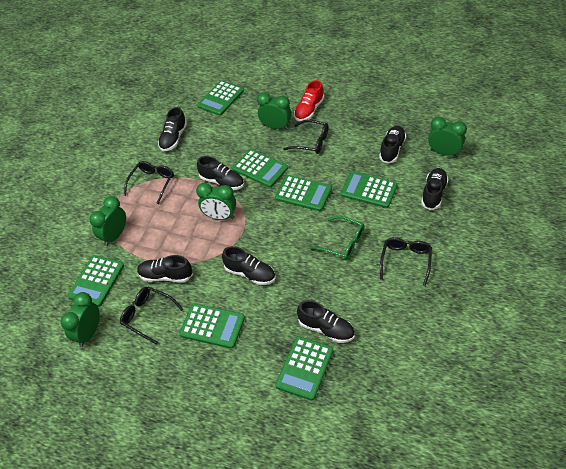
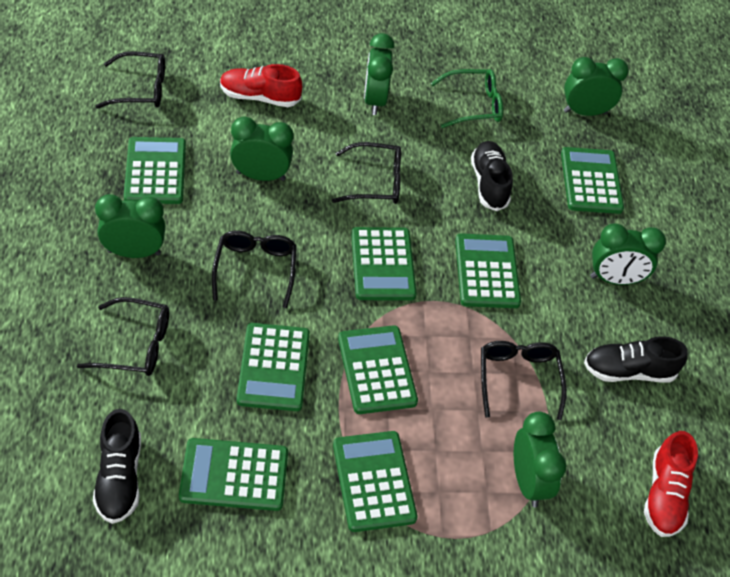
black glasses: 4 -> 5
black shoe: 7 -> 3
green calculator: 7 -> 8
green clock: 5 -> 6
red shoe: 1 -> 2

